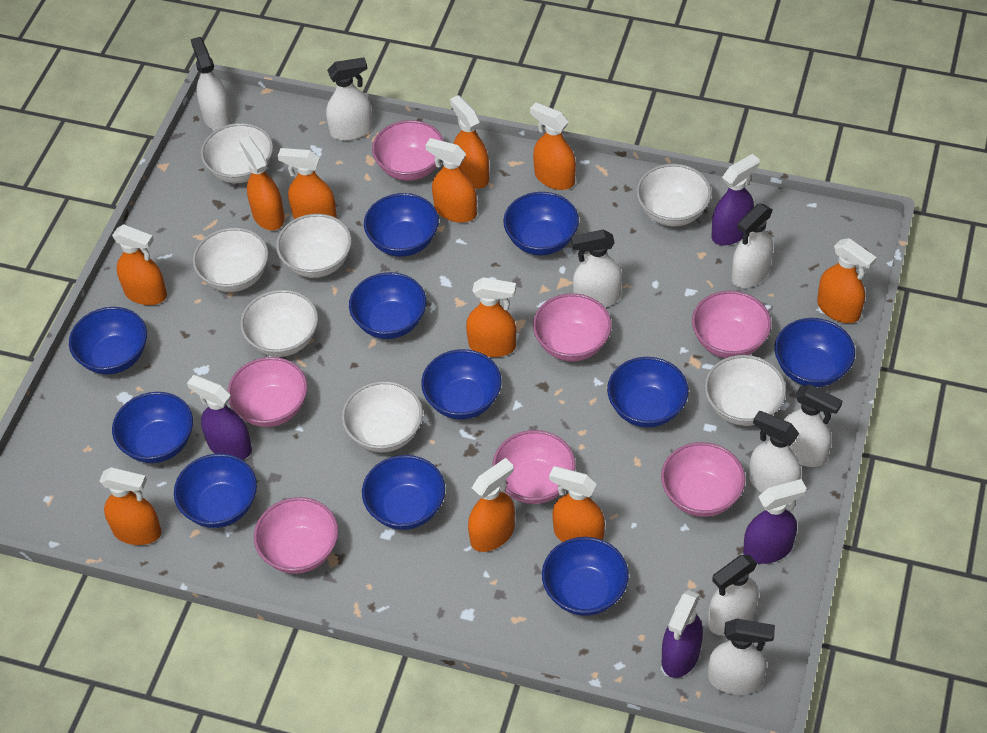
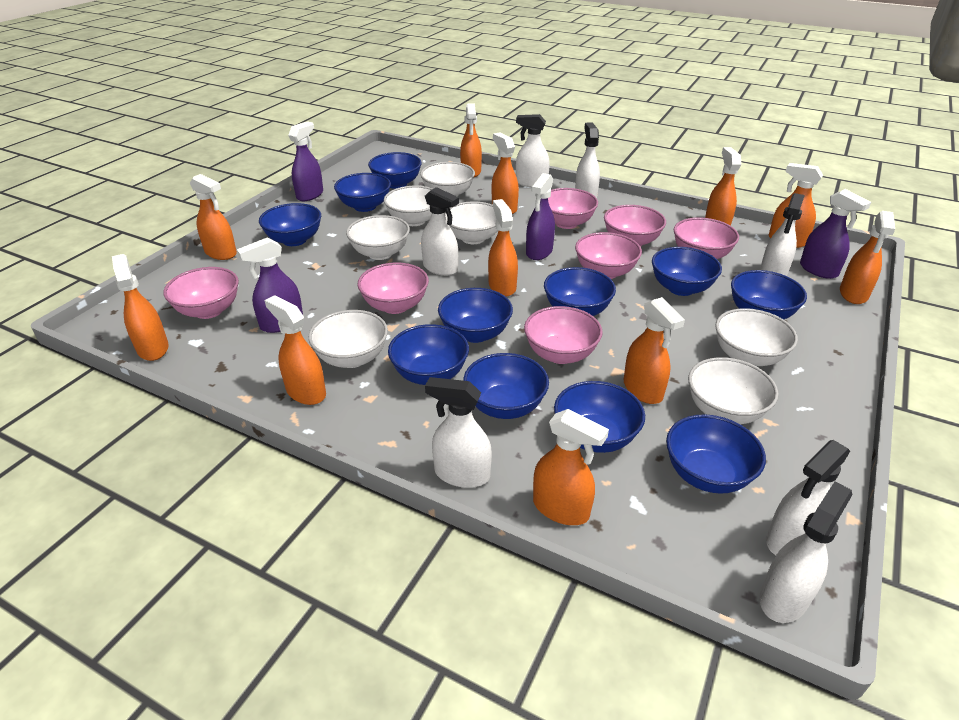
white spray bottle: 8 -> 7

